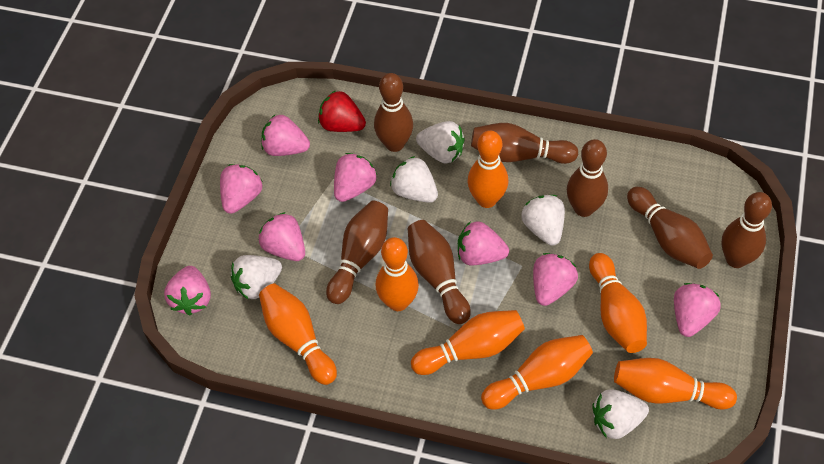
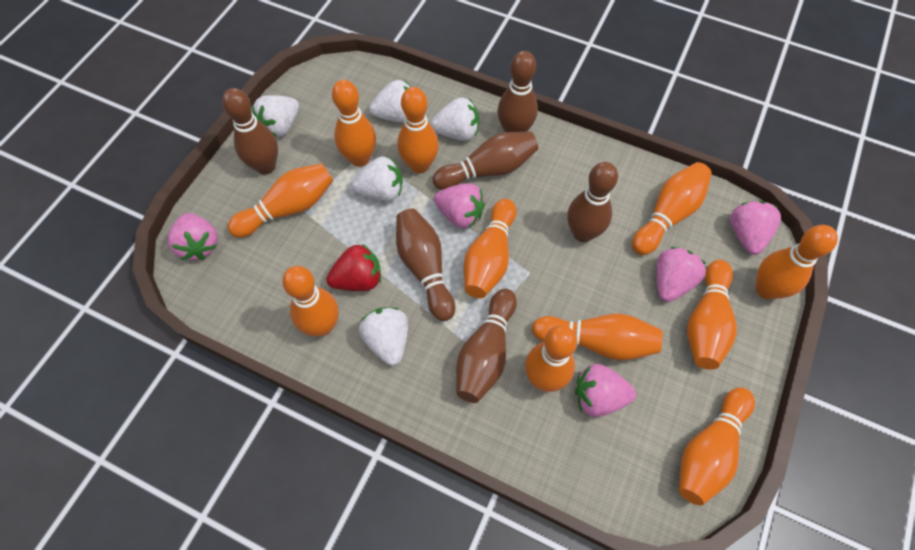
brown bowling pin: 7 -> 6
orange bowling pin: 7 -> 11
pink strawberry: 8 -> 5

